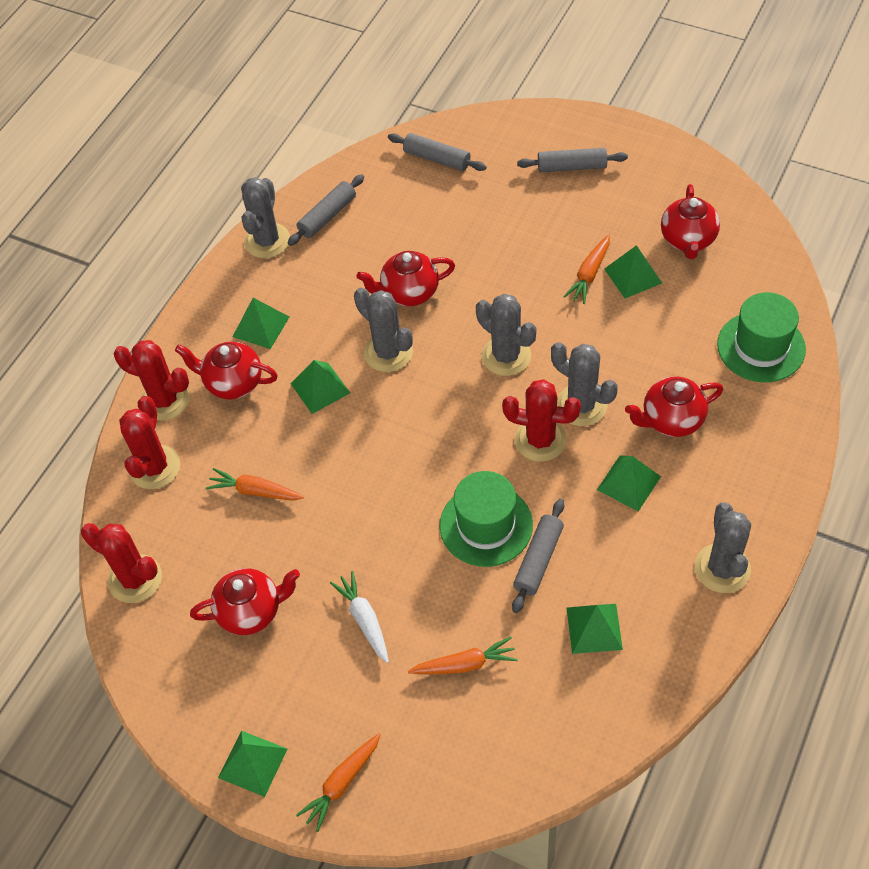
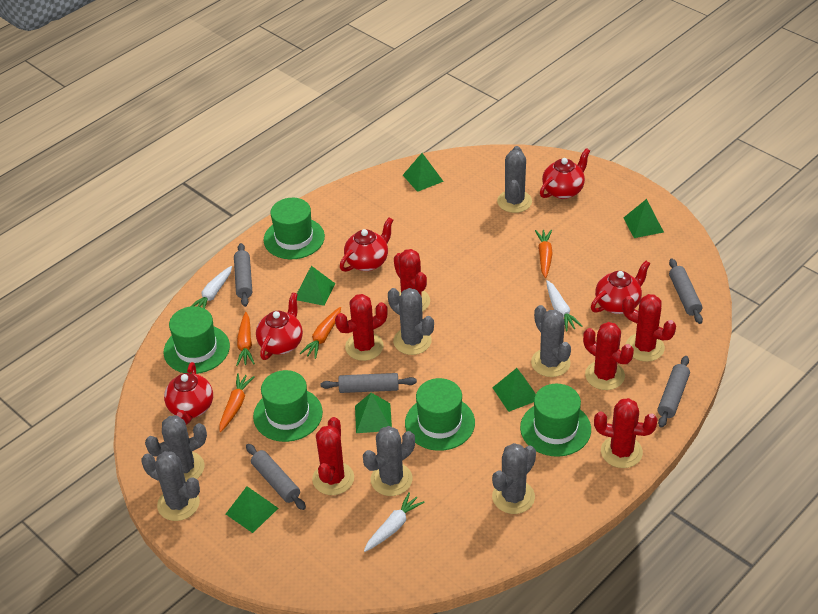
green hat: 2 -> 5
grey cactus: 5 -> 7
grey rolling pin: 4 -> 5
red cactus: 4 -> 6
white carrot: 1 -> 3

